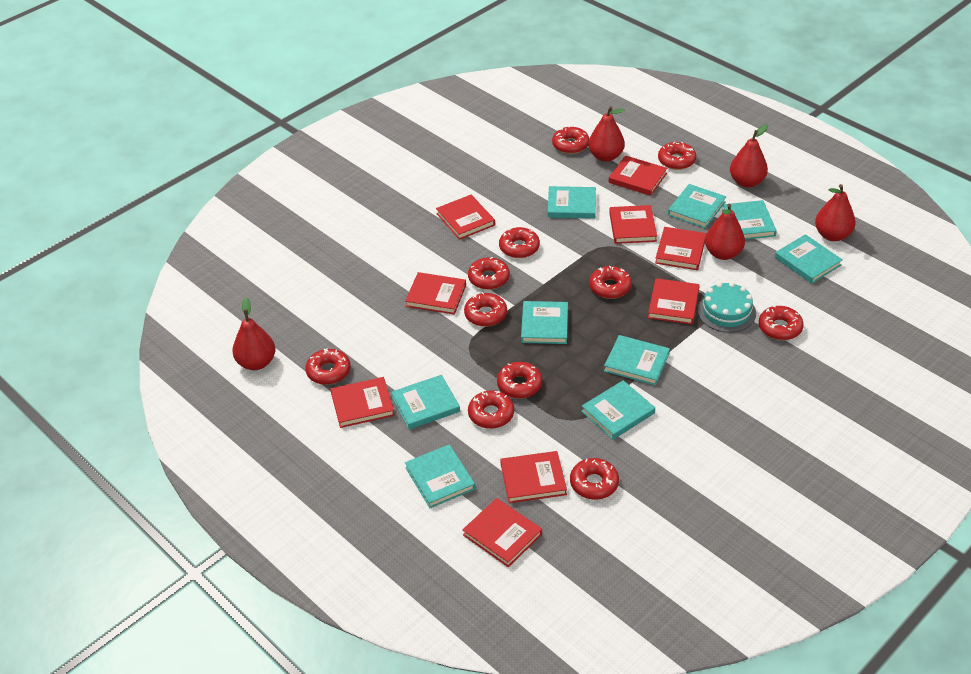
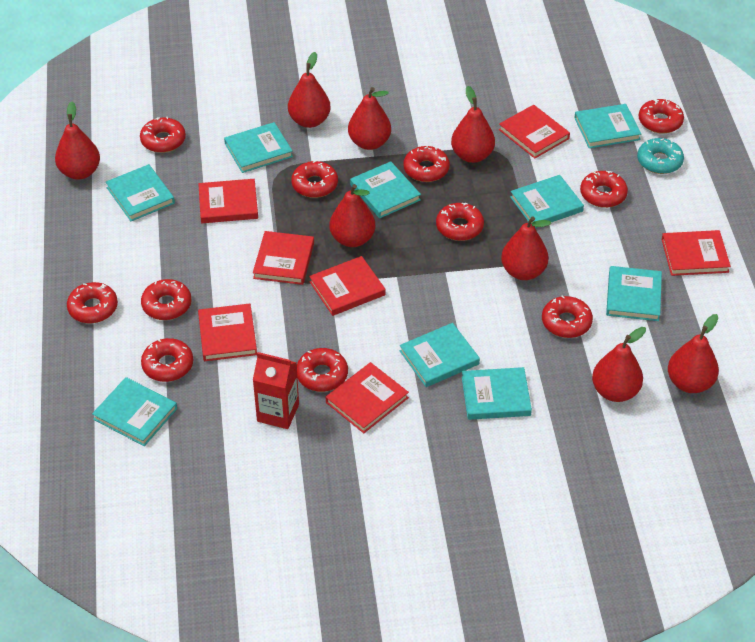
red book: 9 -> 7
red carton: 0 -> 1
red pear: 5 -> 8
turquoise cake: 1 -> 0
turquoise donut: 0 -> 1

